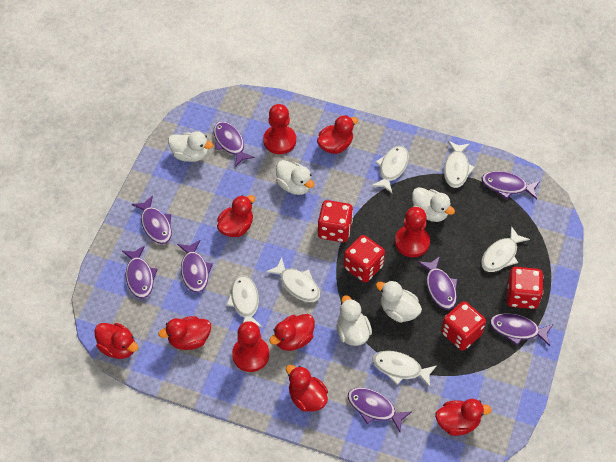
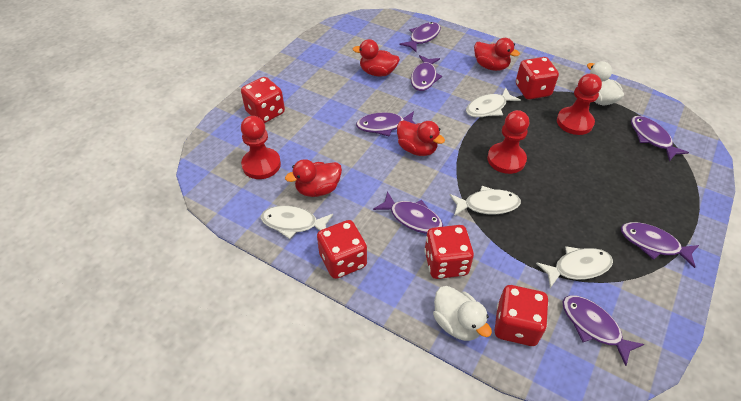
purple fish: 8 -> 7
red dice: 4 -> 5
red duck: 7 -> 4
white duck: 5 -> 2
white fish: 6 -> 4

